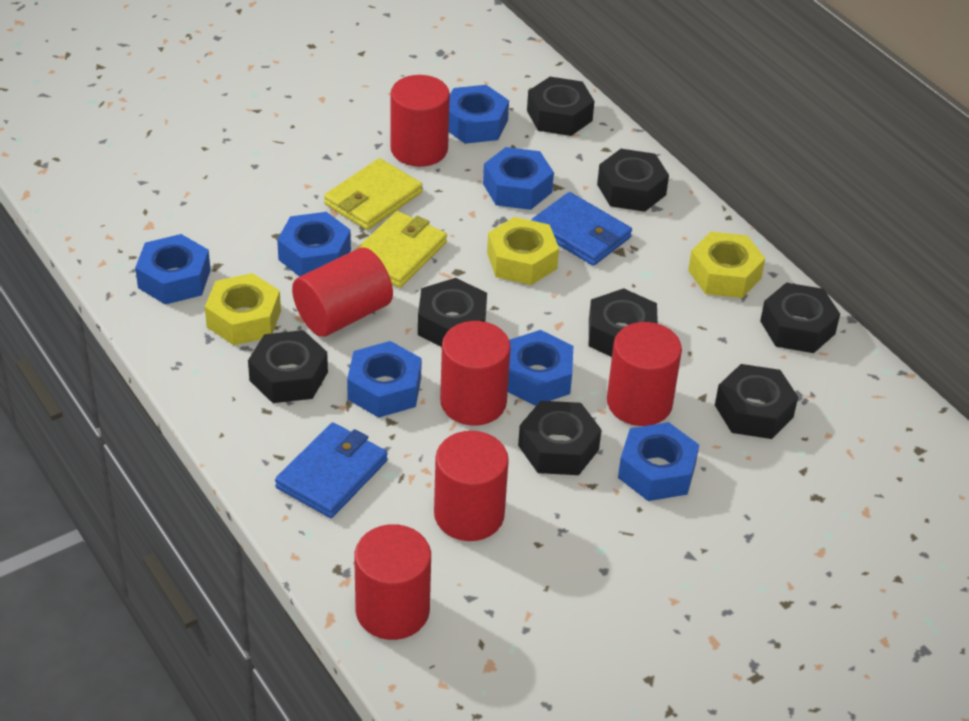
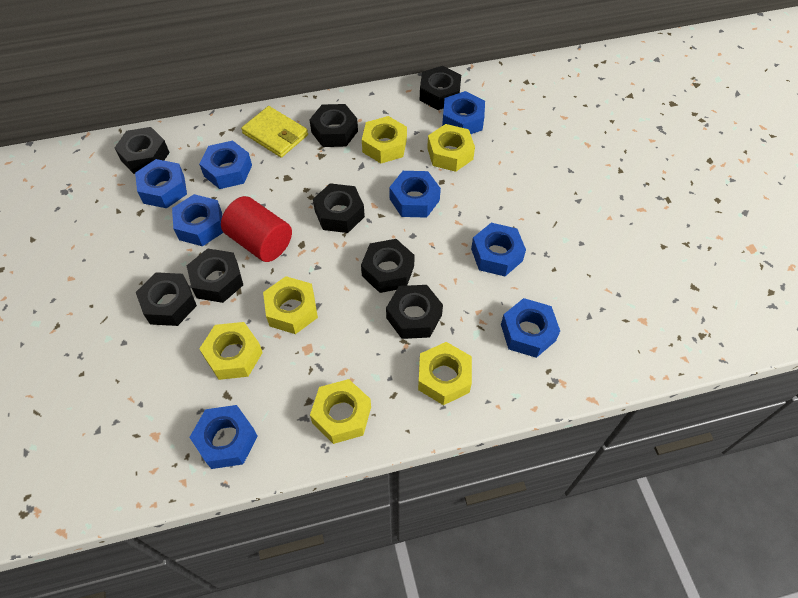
blue nut: 7 -> 8
blue wallet: 2 -> 0
red cylinder: 6 -> 1
yellow nut: 3 -> 6
yellow wallet: 2 -> 1

